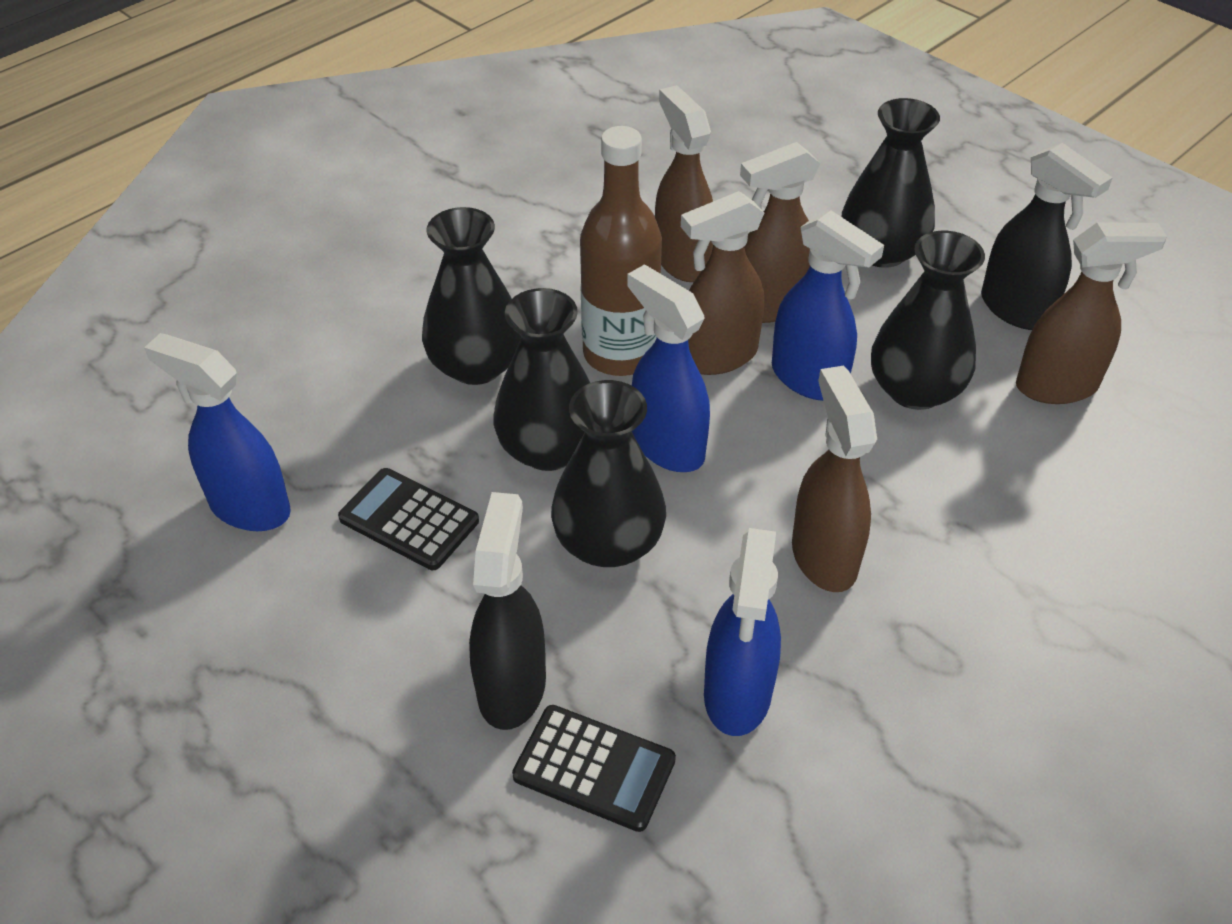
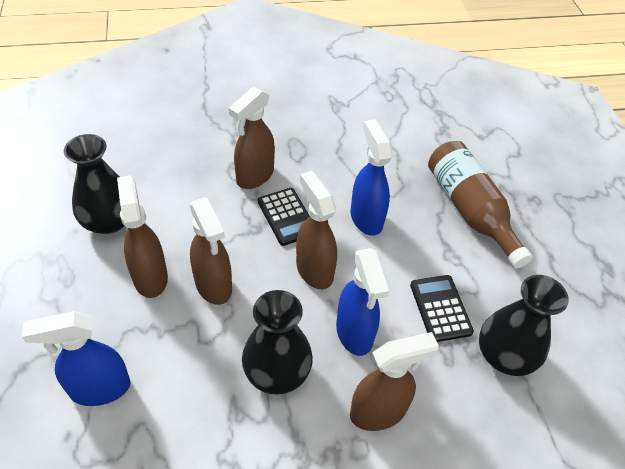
black spray bottle: 2 -> 0
black vase: 5 -> 3
blue spray bottle: 4 -> 3

